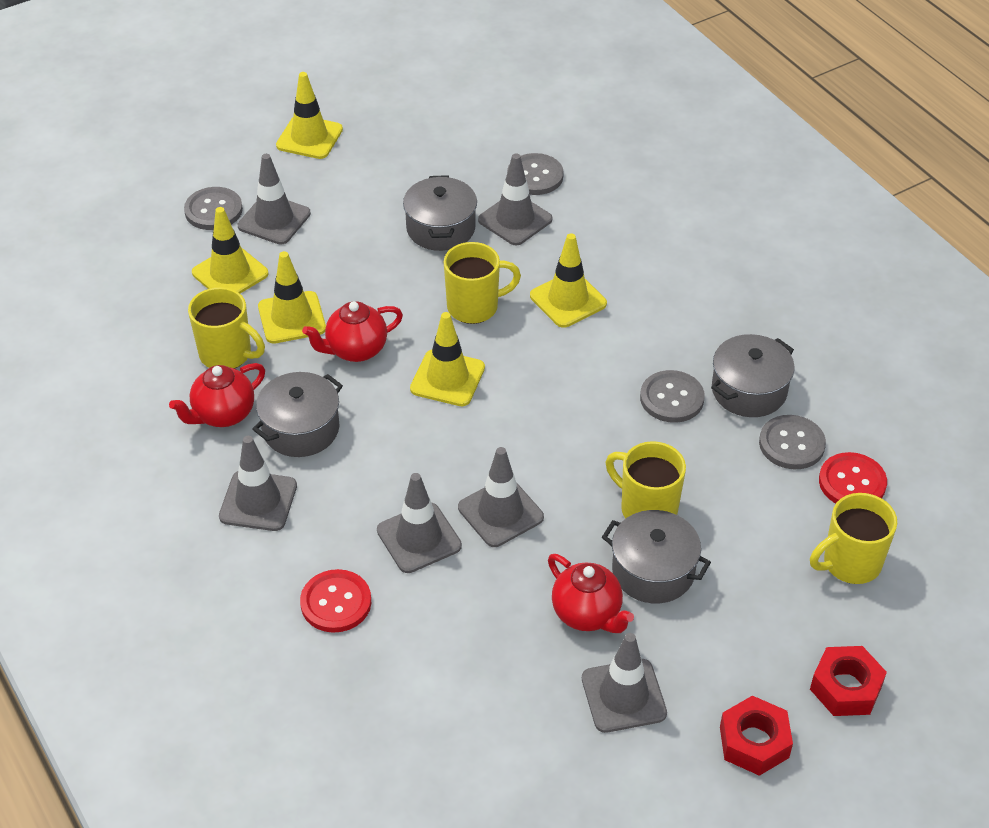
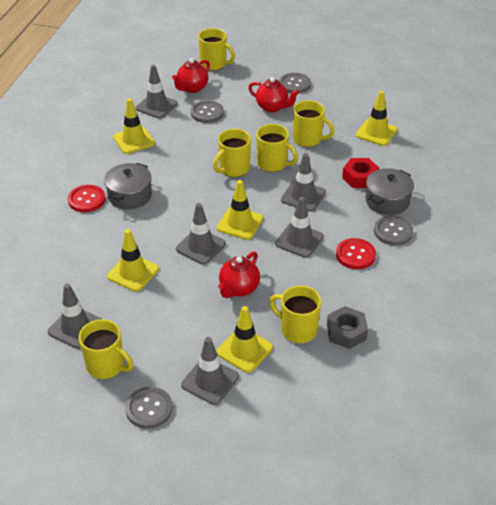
grey nut: 0 -> 1
grey pot: 4 -> 2
red nut: 2 -> 1
yellow mug: 4 -> 6

